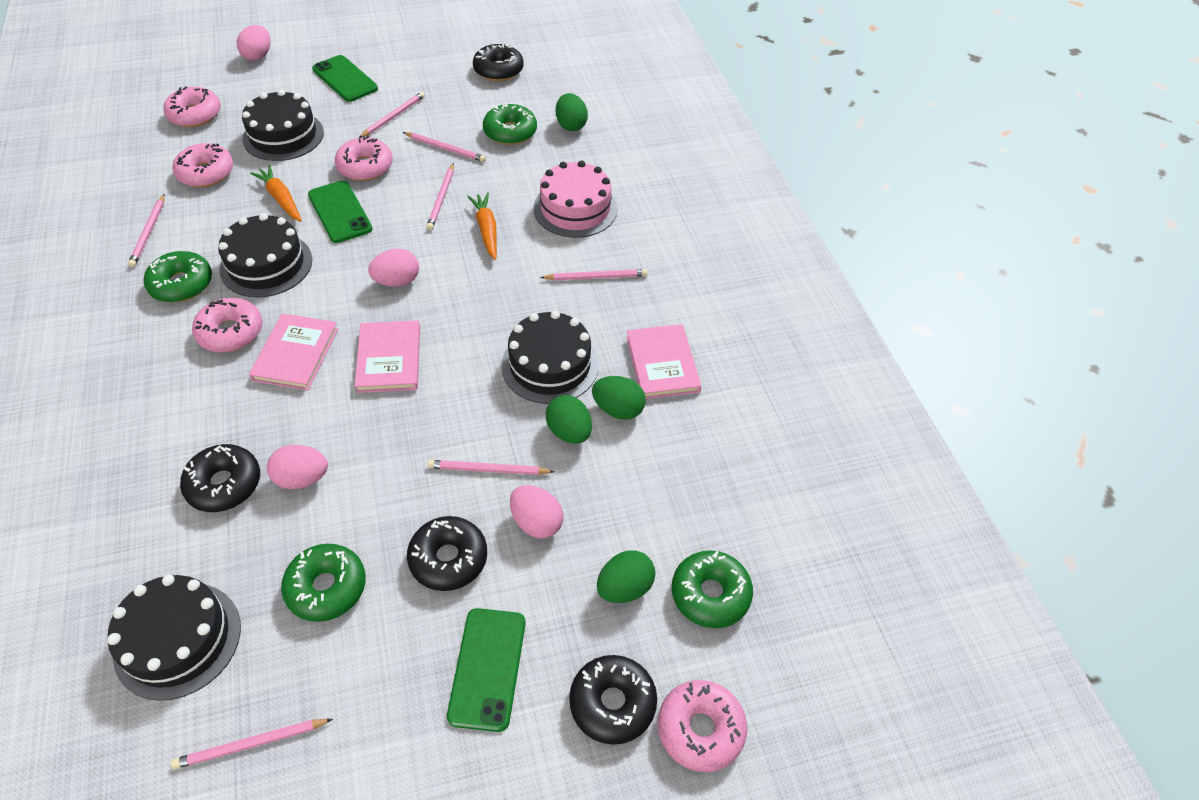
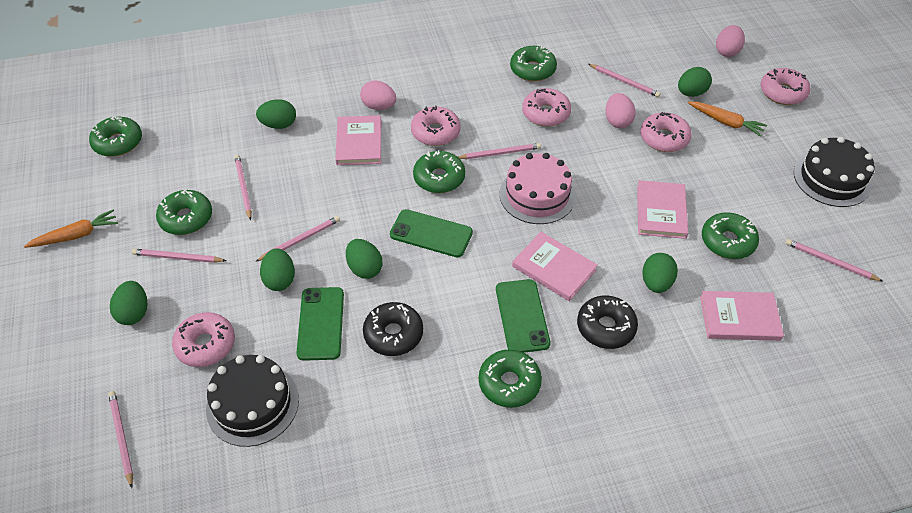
black cake: 4 -> 2
black donut: 4 -> 2
green donut: 4 -> 6
green egg: 4 -> 6
pink book: 3 -> 4
pink egg: 4 -> 3

